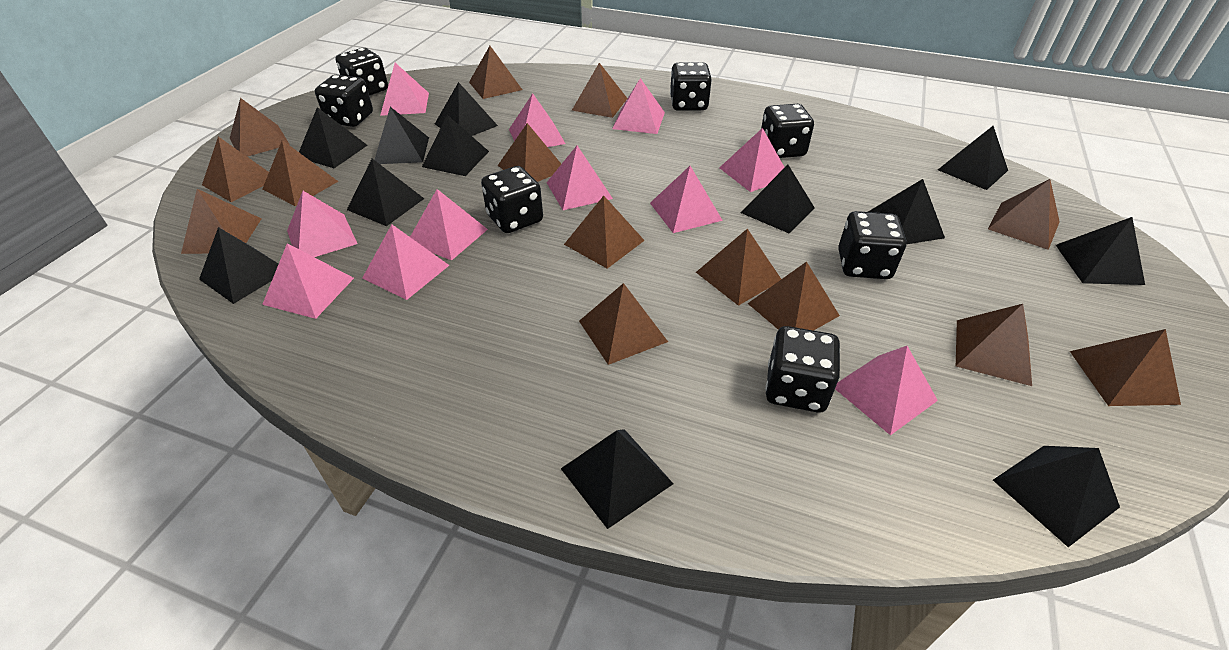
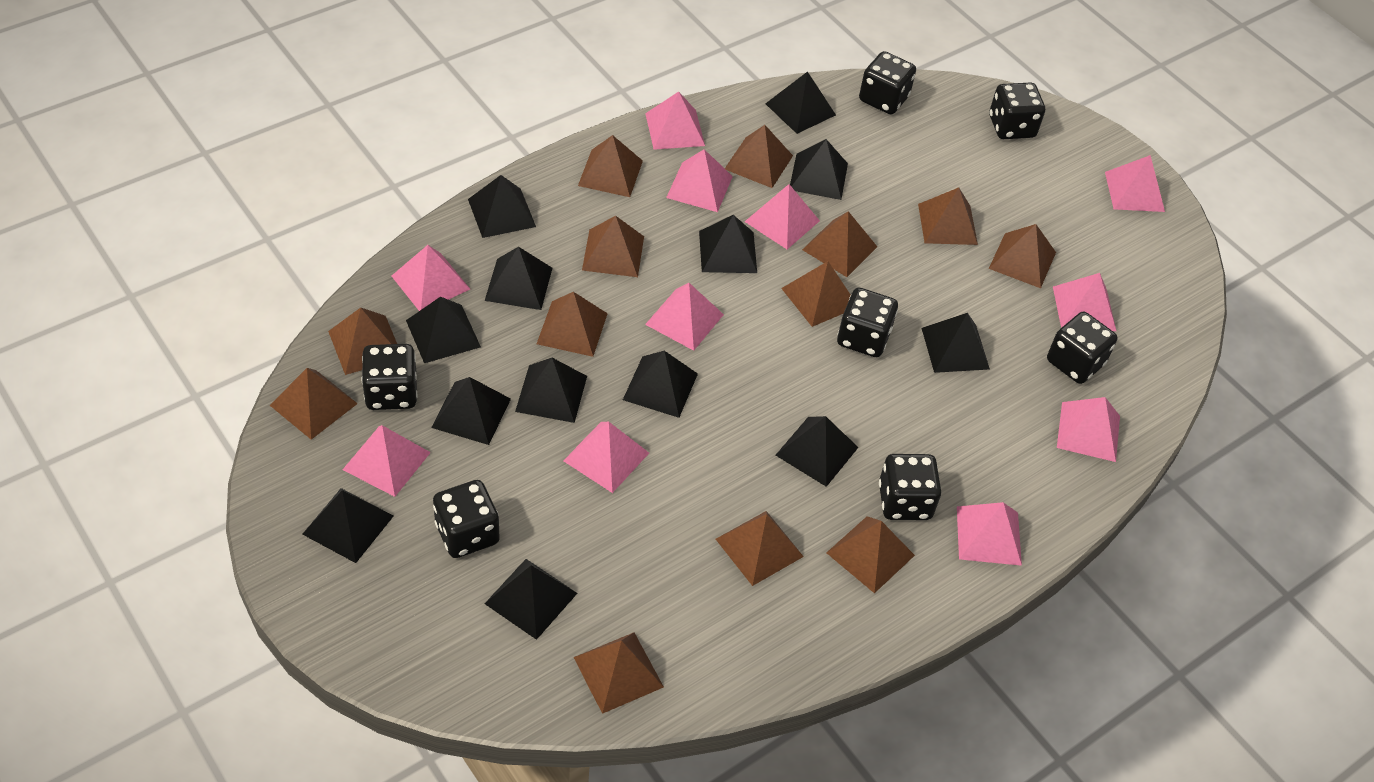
black pyramid: 12 -> 13
brown pyramid: 14 -> 13

